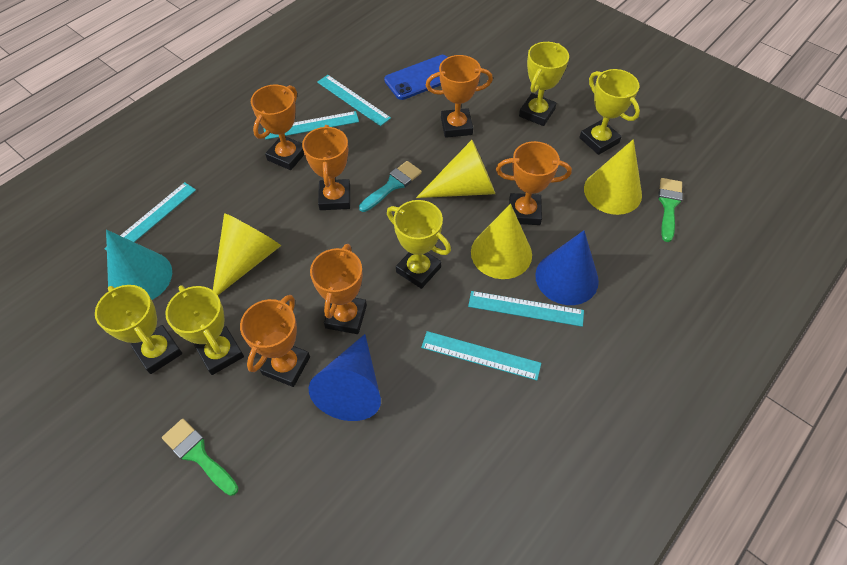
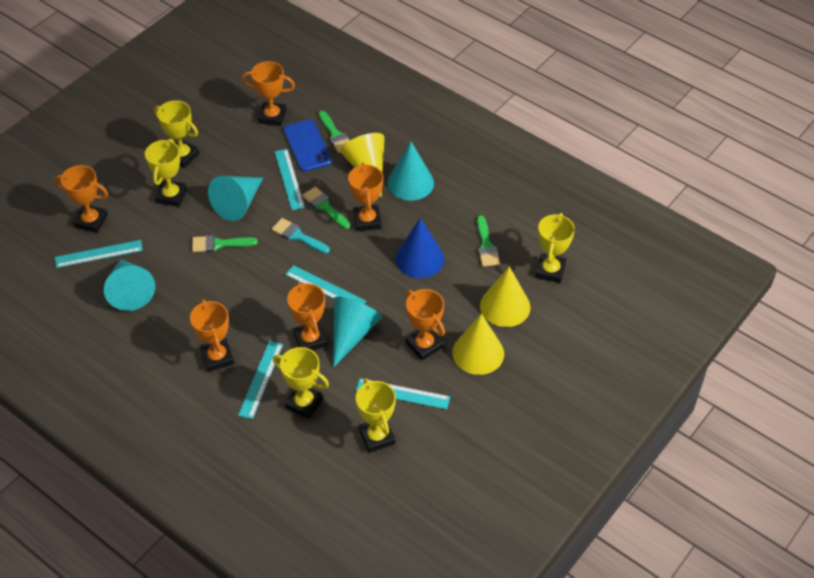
blue cone: 2 -> 1
green brush: 2 -> 4
turquoise cone: 1 -> 4
yellow cone: 4 -> 3

